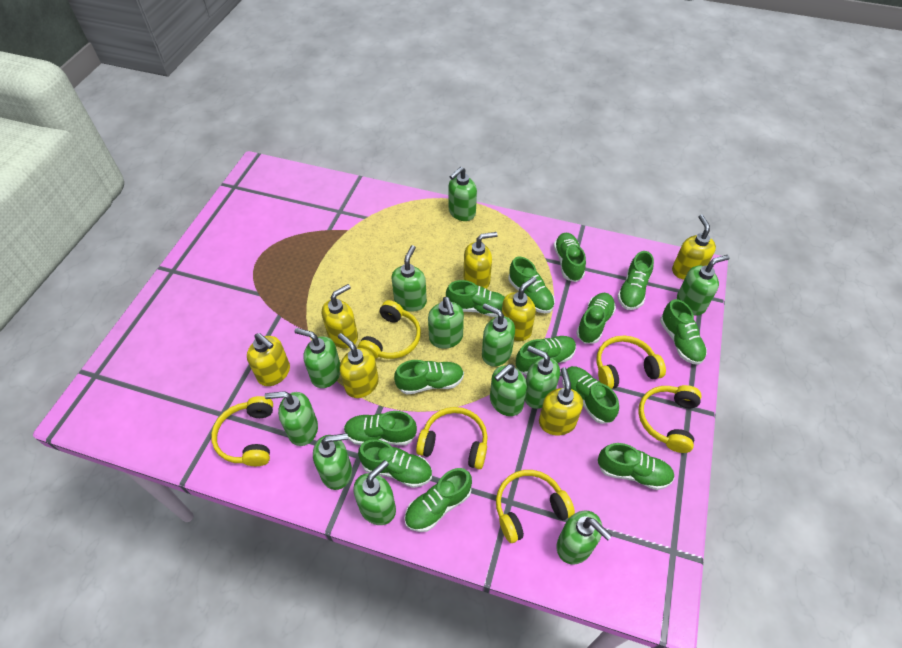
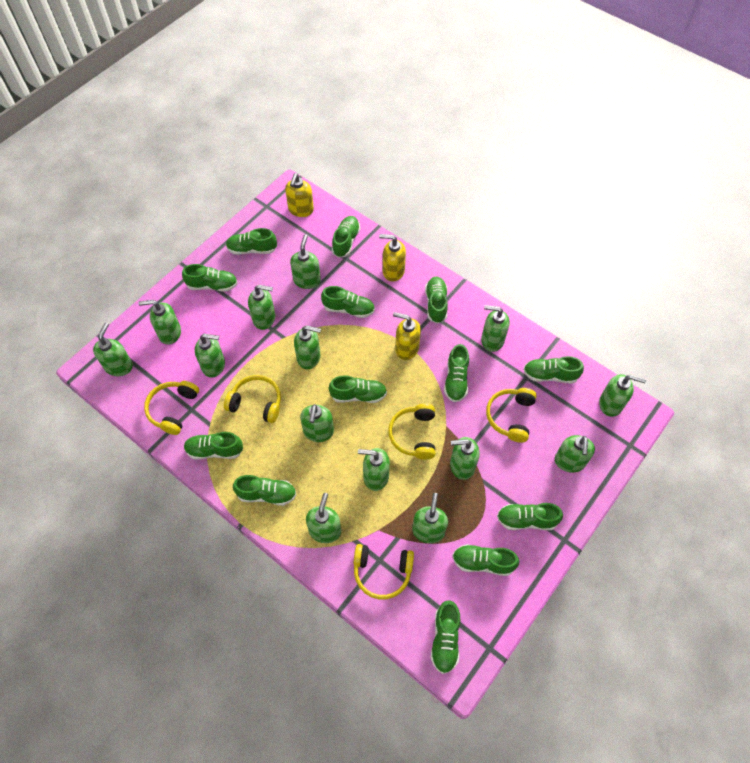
green soap dispenser: 12 -> 14
yellow headphones: 6 -> 5
yellow soap dispenser: 7 -> 3

